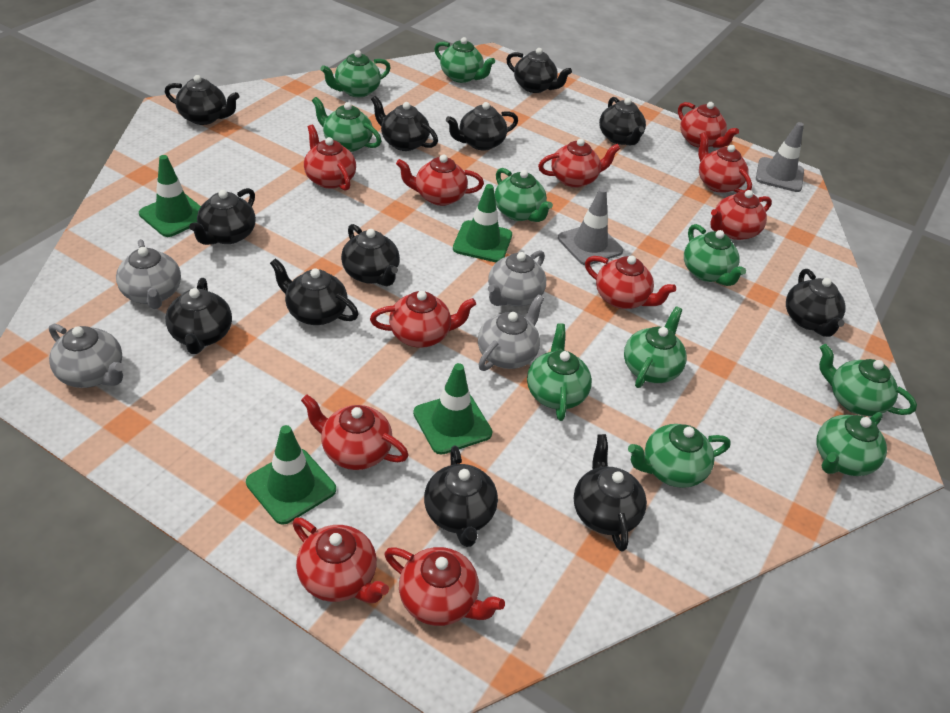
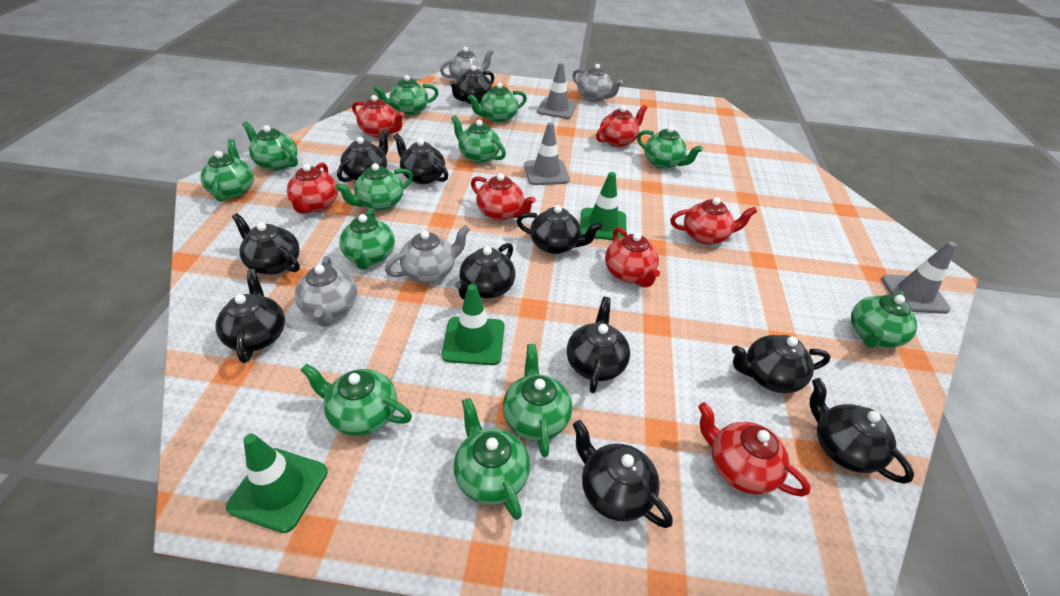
black teapot: 12 -> 11
green teapot: 10 -> 12
green traffic cone: 4 -> 3
grey traffic cone: 2 -> 3
red teapot: 11 -> 7

